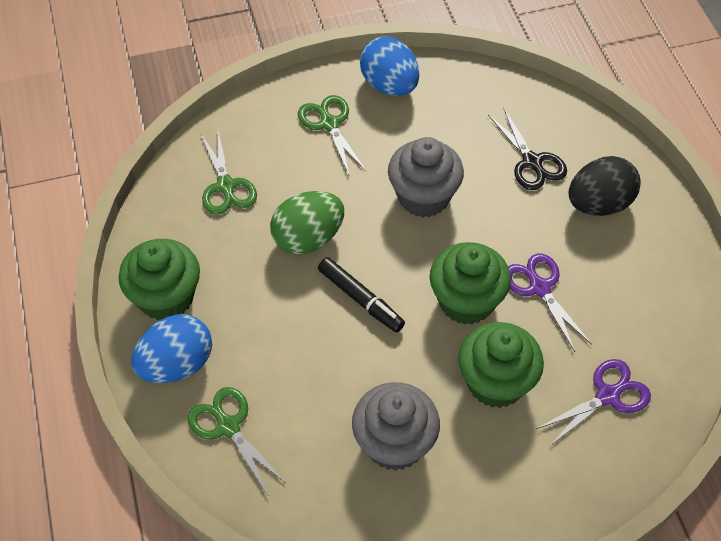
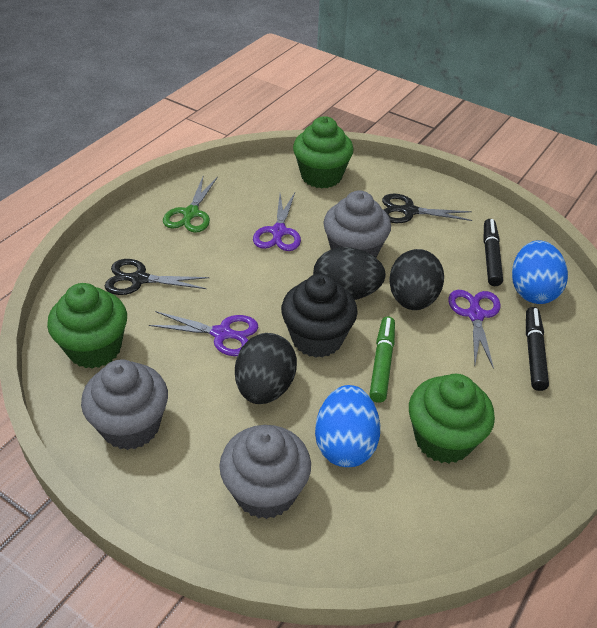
black cupcake: 0 -> 1
black egg: 1 -> 3
black marker: 1 -> 2
black scissors: 1 -> 2
green egg: 1 -> 0
green marker: 0 -> 1
green scissors: 3 -> 1
grey cupcake: 2 -> 3
purple scissors: 2 -> 3

